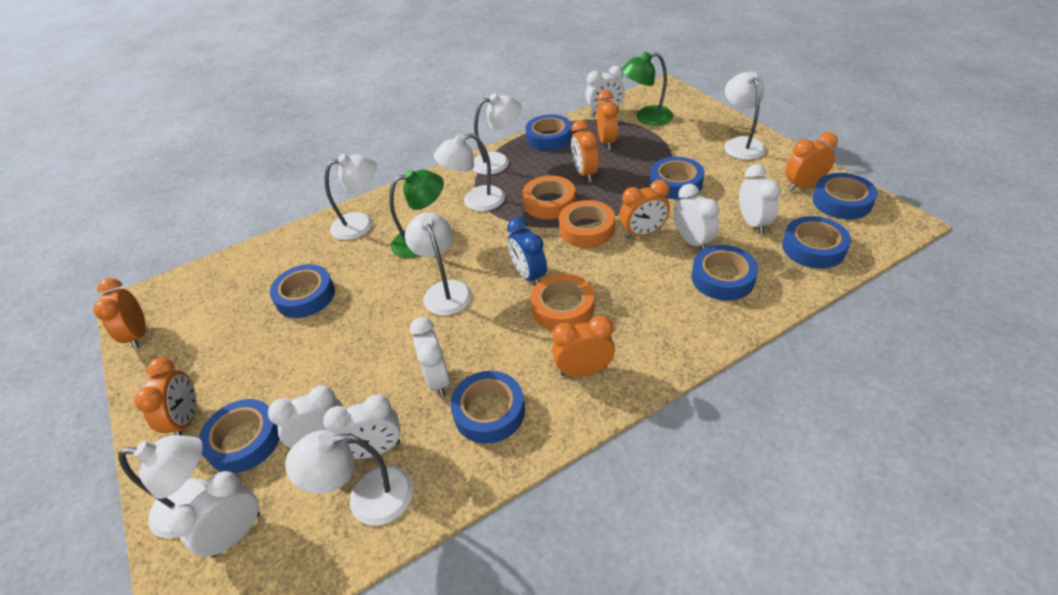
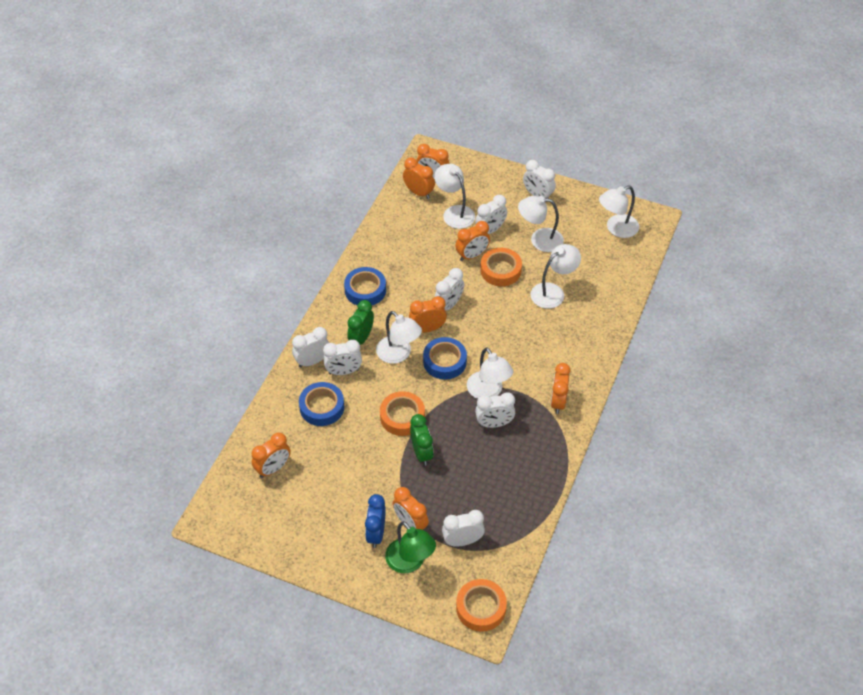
blue tape: 8 -> 3
green clock: 0 -> 2
green lamp: 2 -> 1
white lamp: 7 -> 6

